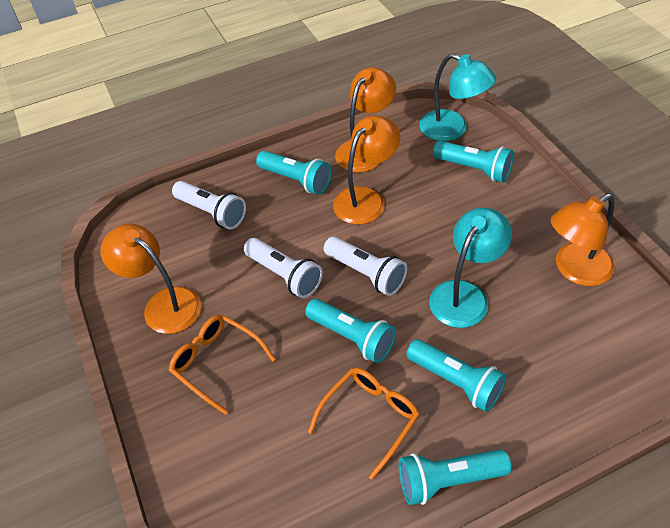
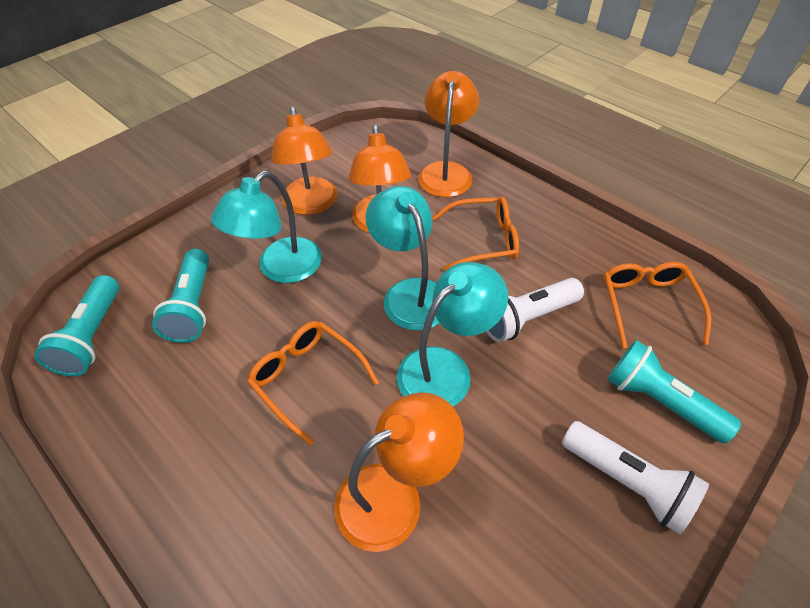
orange glasses: 2 -> 3
turquoise flashlight: 5 -> 3
turquoise lamp: 2 -> 3
white flashlight: 3 -> 2

